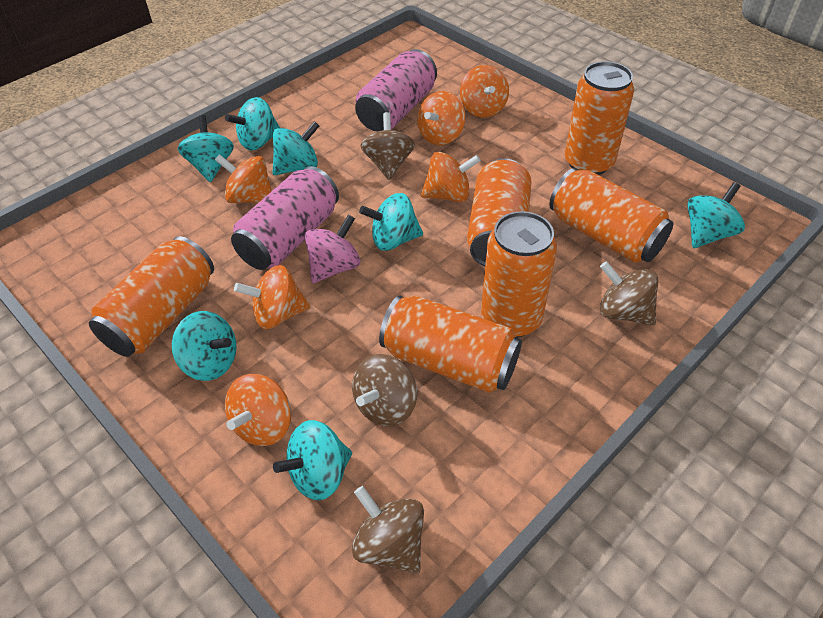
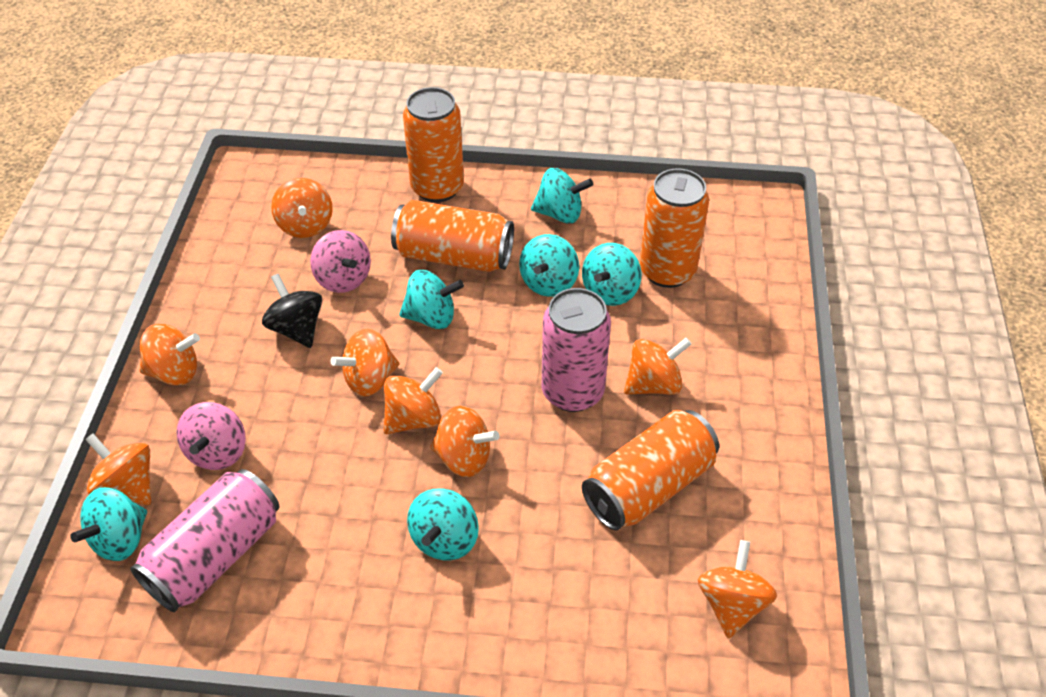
black spinning top: 0 -> 1
brown spinning top: 4 -> 0
orange can: 6 -> 4
orange spinning top: 6 -> 8
pink spinning top: 1 -> 2
turquoise spinning top: 7 -> 6

